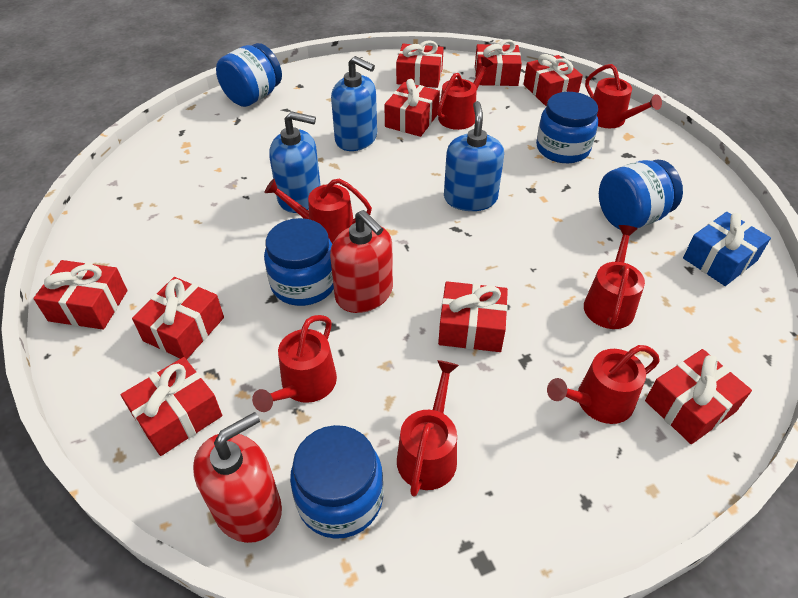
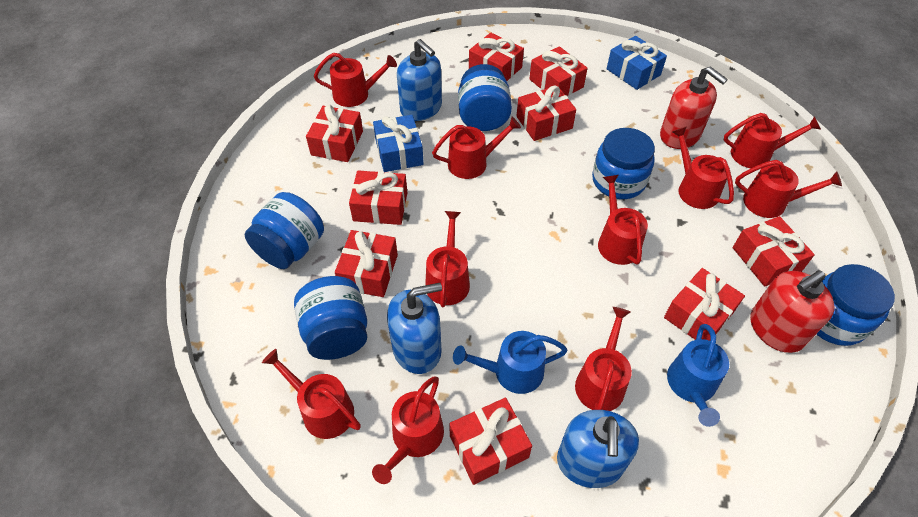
blue gift: 1 -> 2
blue watering can: 0 -> 2
red watering can: 7 -> 10

